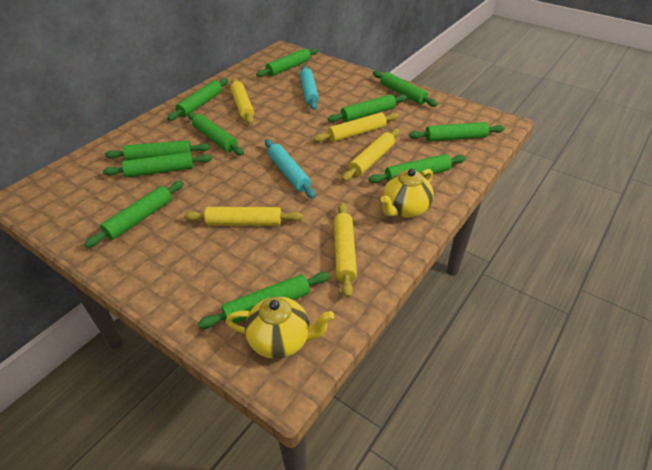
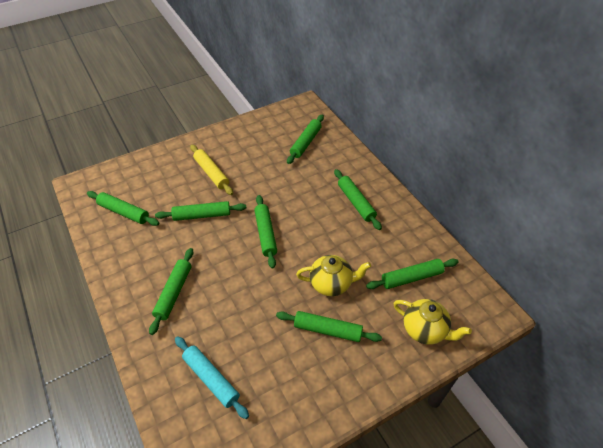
green rolling pin: 11 -> 8
turquoise rolling pin: 2 -> 1
yellow rolling pin: 5 -> 1

